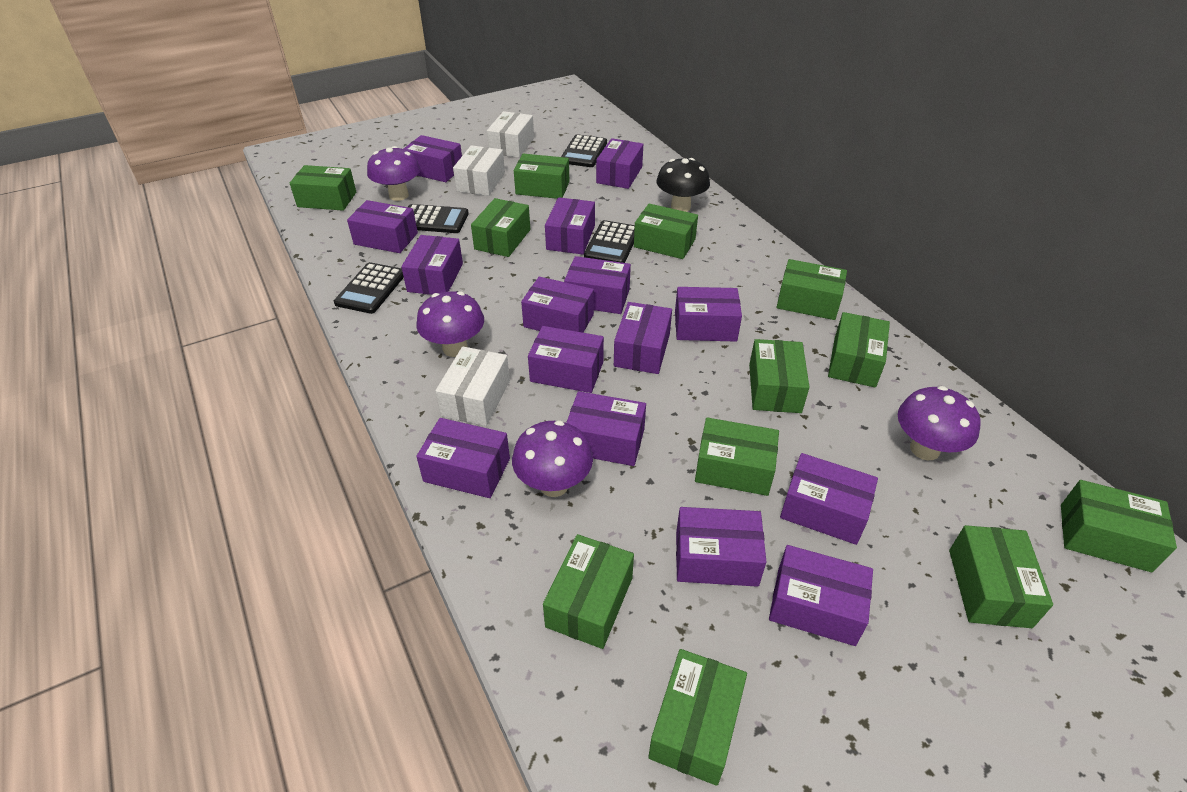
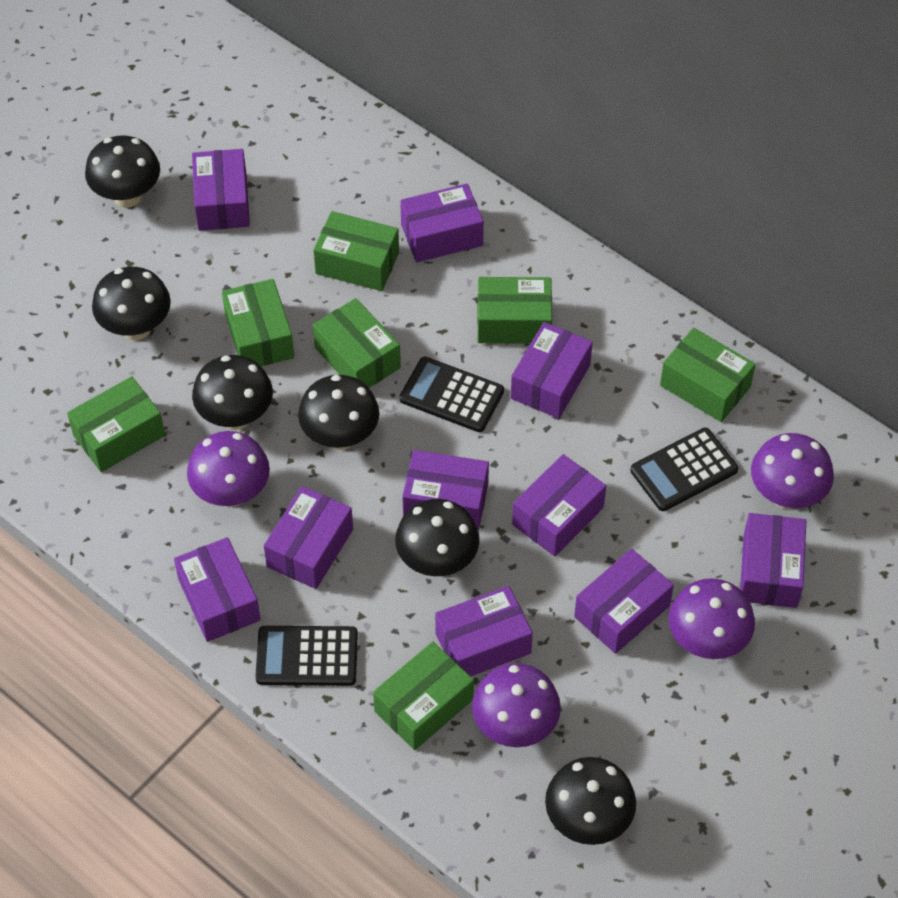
black calculator: 4 -> 3
black mushroom: 1 -> 6
green box: 12 -> 7
purple box: 15 -> 10
white box: 3 -> 0

